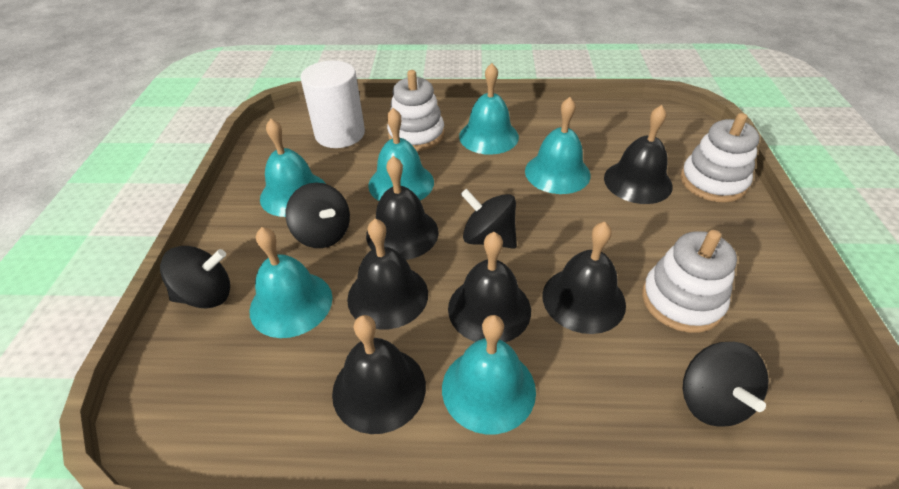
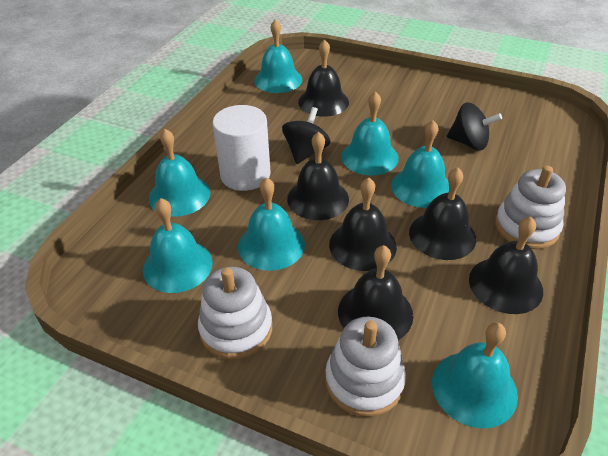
black spinning top: 4 -> 2
turquoise bell: 6 -> 7

